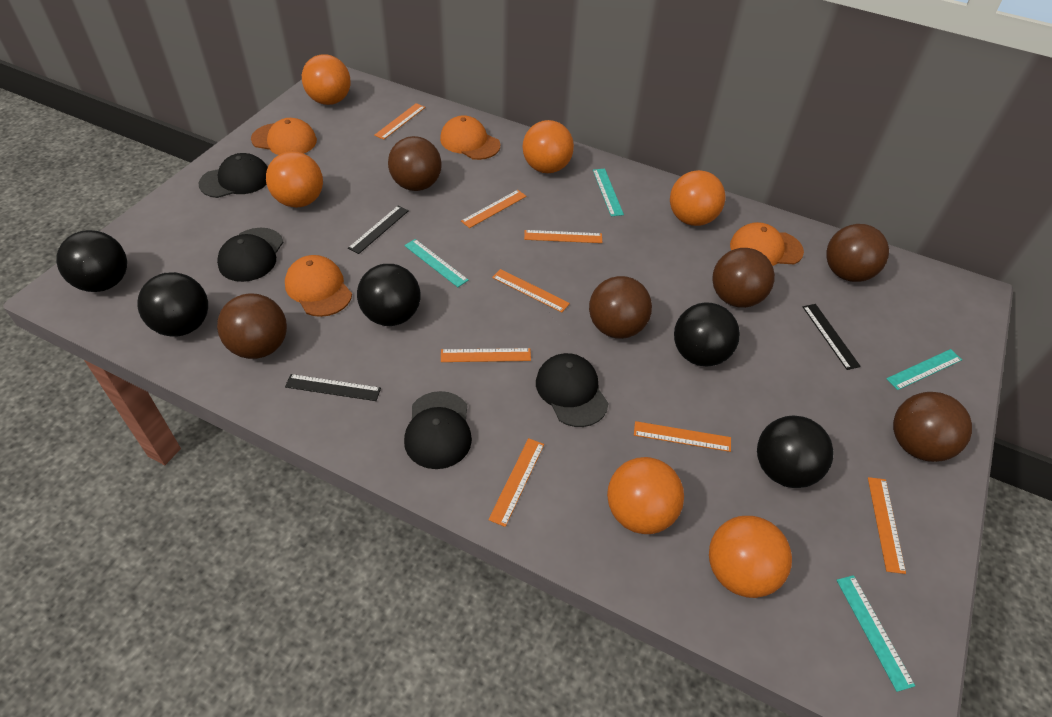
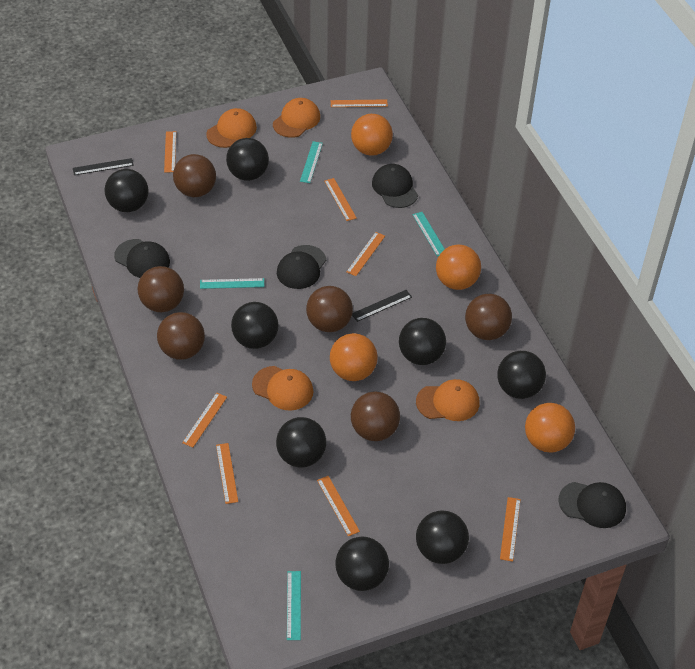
black ball: 5 -> 8
black ruler: 3 -> 2
orange ball: 6 -> 4

